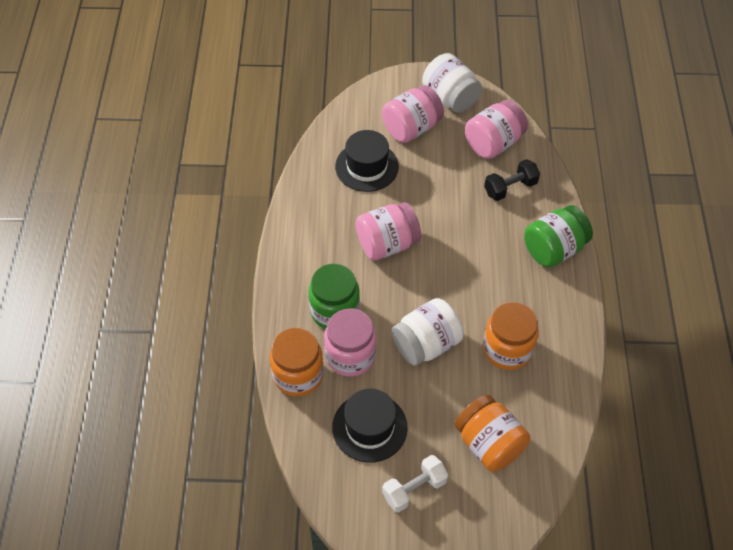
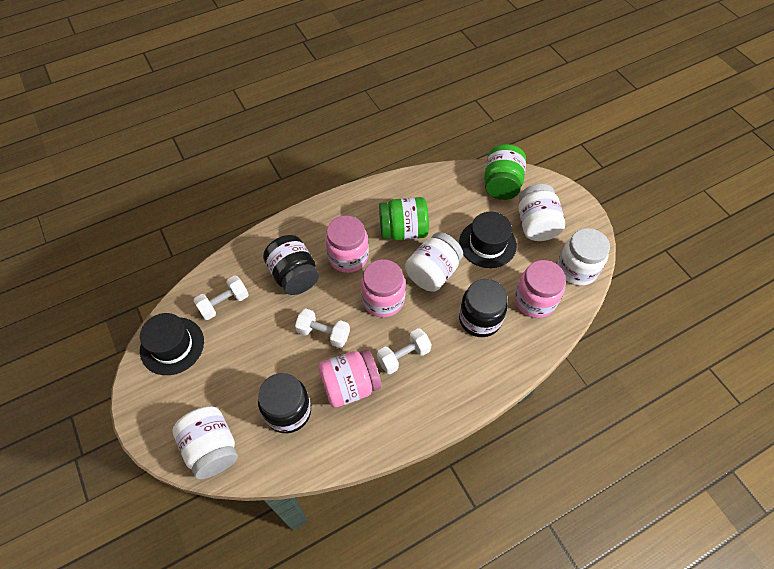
black dumbbell: 1 -> 0
black jar: 0 -> 3
orange jar: 3 -> 0
white dumbbell: 1 -> 3
white jar: 2 -> 4

